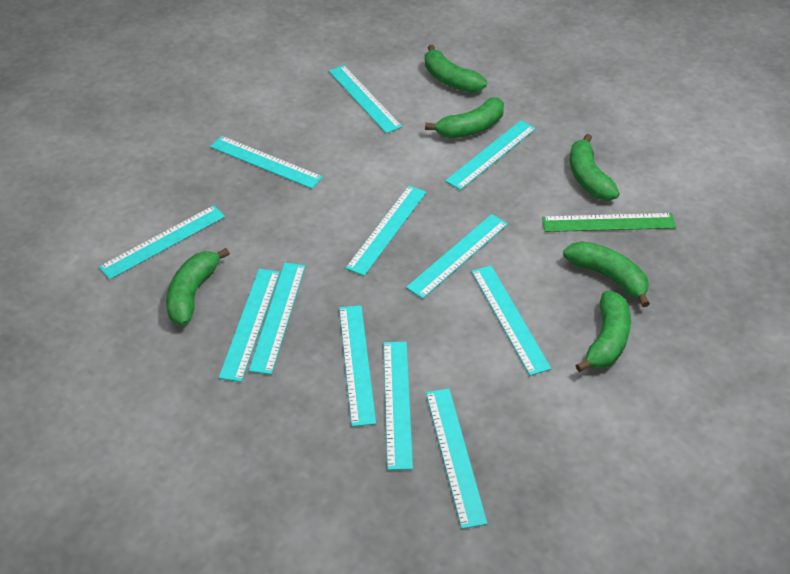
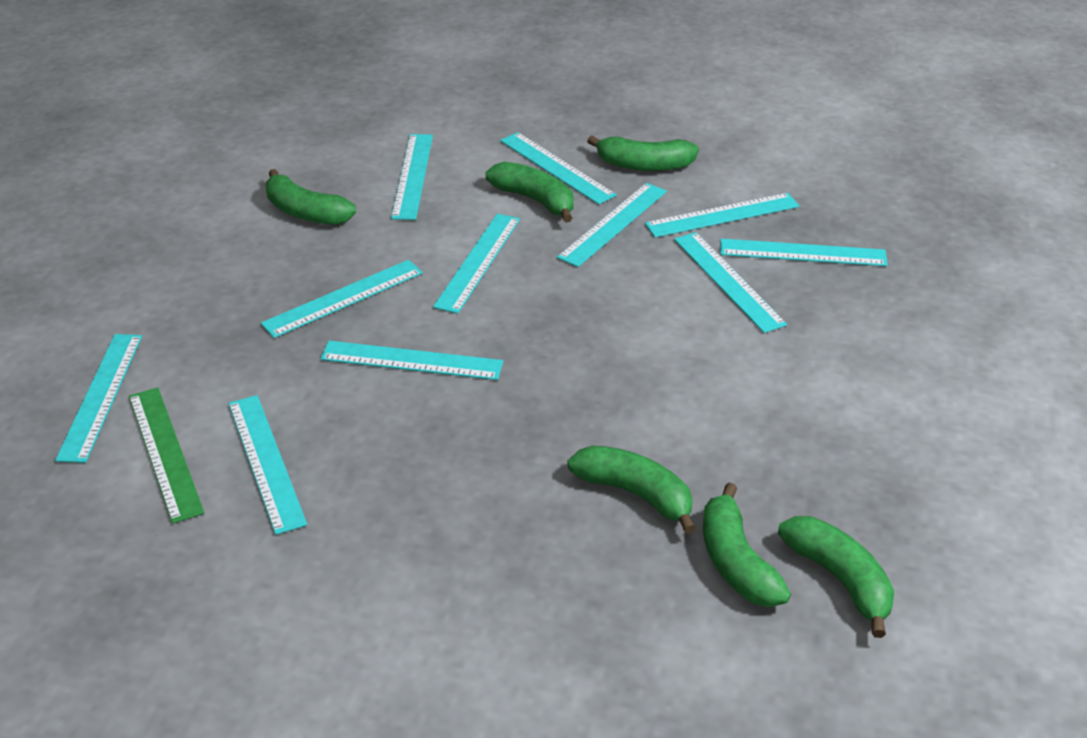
turquoise ruler: 12 -> 11

